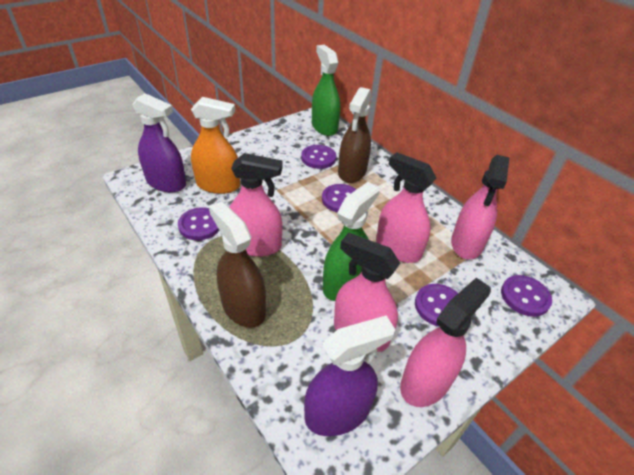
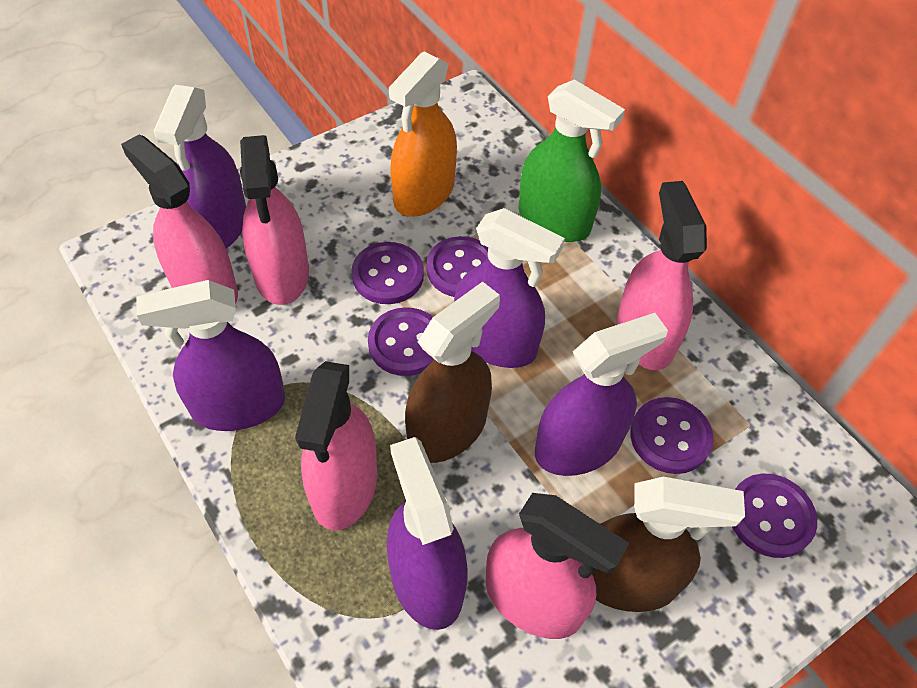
green spray bottle: 2 -> 1
purple spray bottle: 2 -> 5

